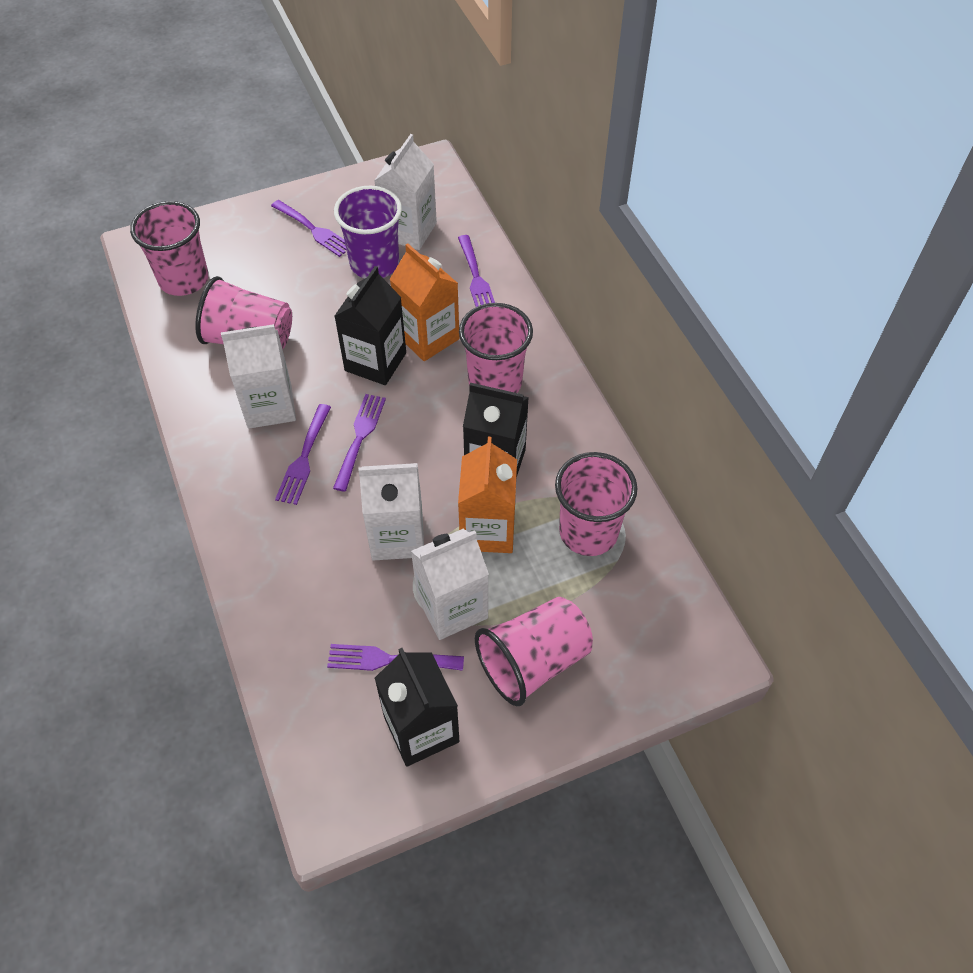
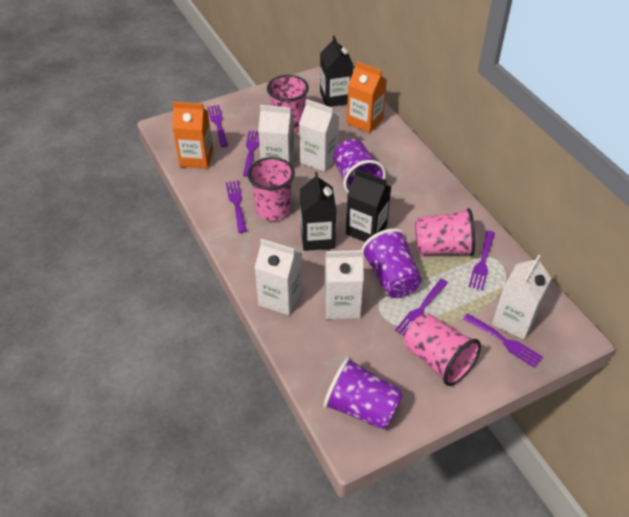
pink cup: 5 -> 4
purple cup: 1 -> 3
purple fork: 5 -> 6
white carton: 4 -> 5

